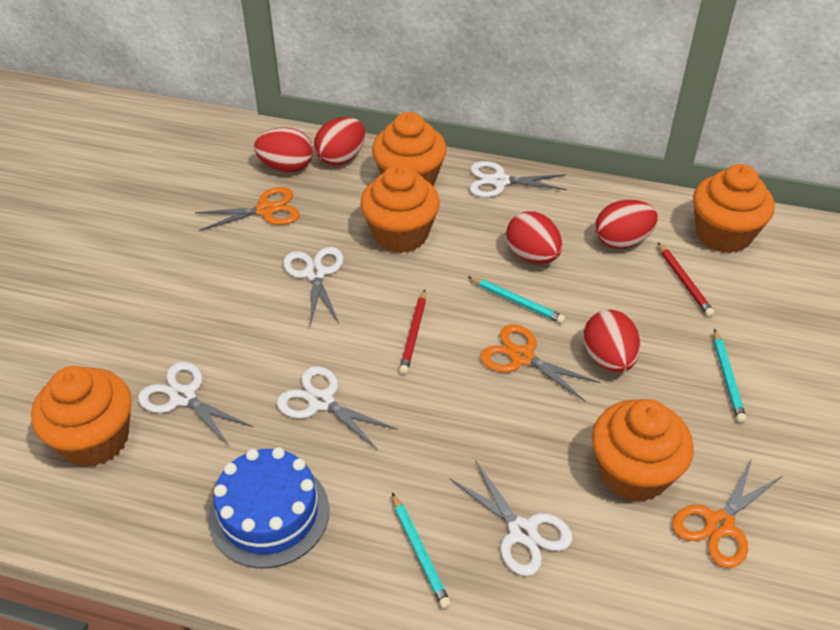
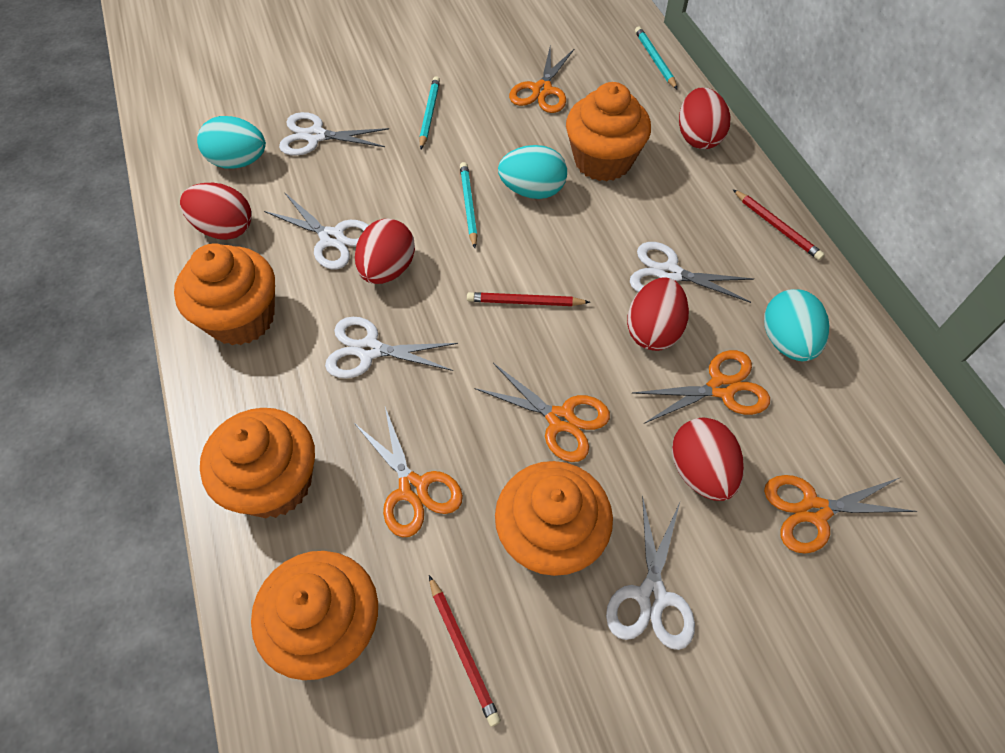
blue cake: 1 -> 0
orange scissors: 3 -> 5
red pencil: 2 -> 3
turquoise egg: 0 -> 3

